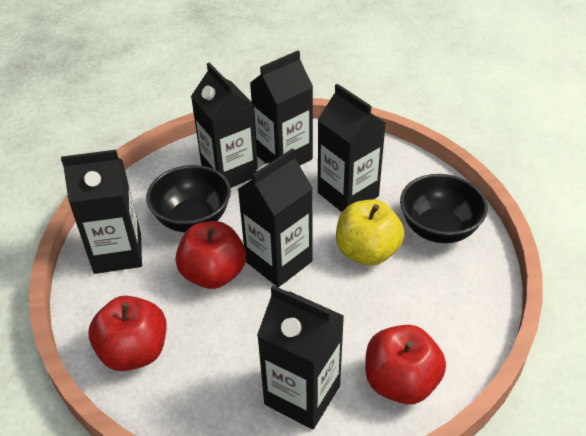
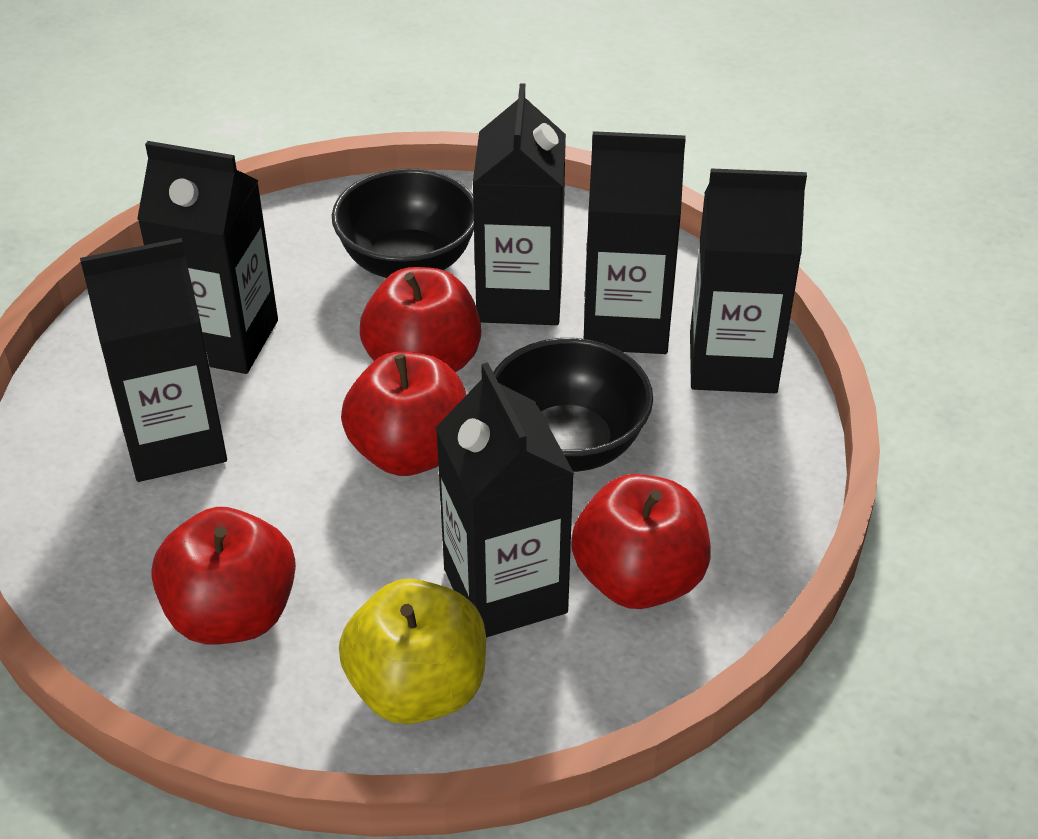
red apple: 3 -> 4

